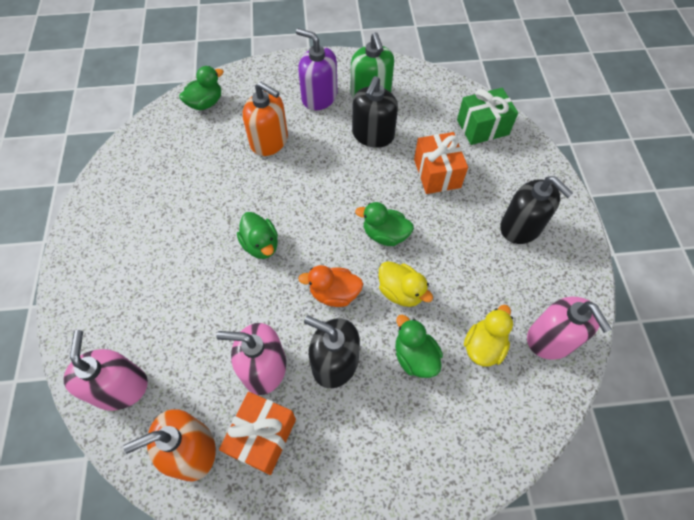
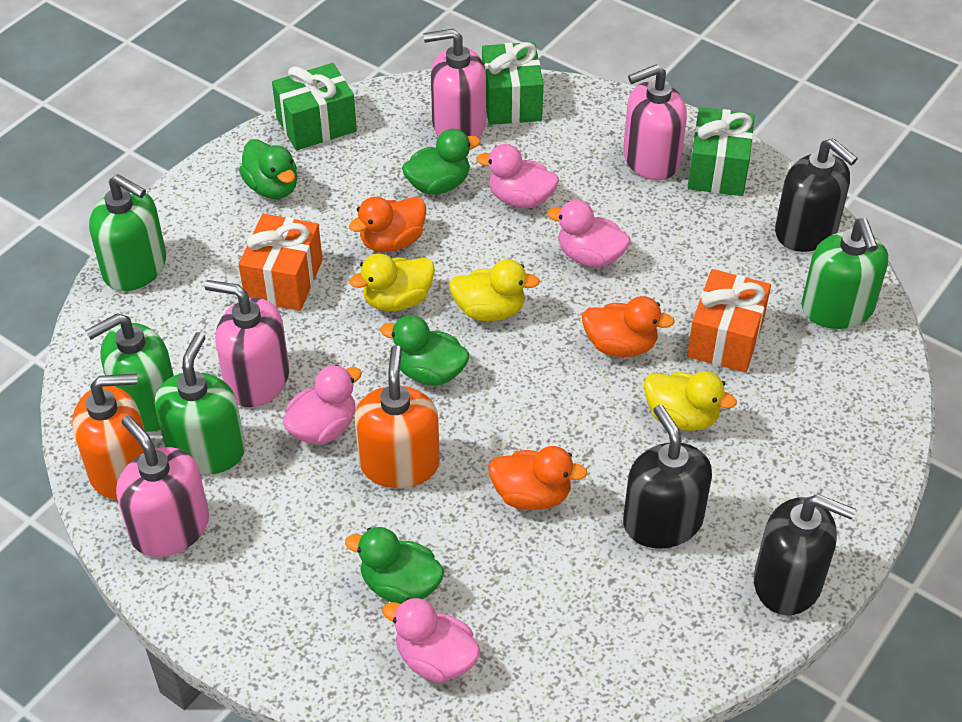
green gift: 1 -> 3
green soap dispenser: 1 -> 4
orange duck: 1 -> 3
pink duck: 0 -> 4
pink soap dispenser: 3 -> 4
purple soap dispenser: 1 -> 0
yellow duck: 2 -> 3

